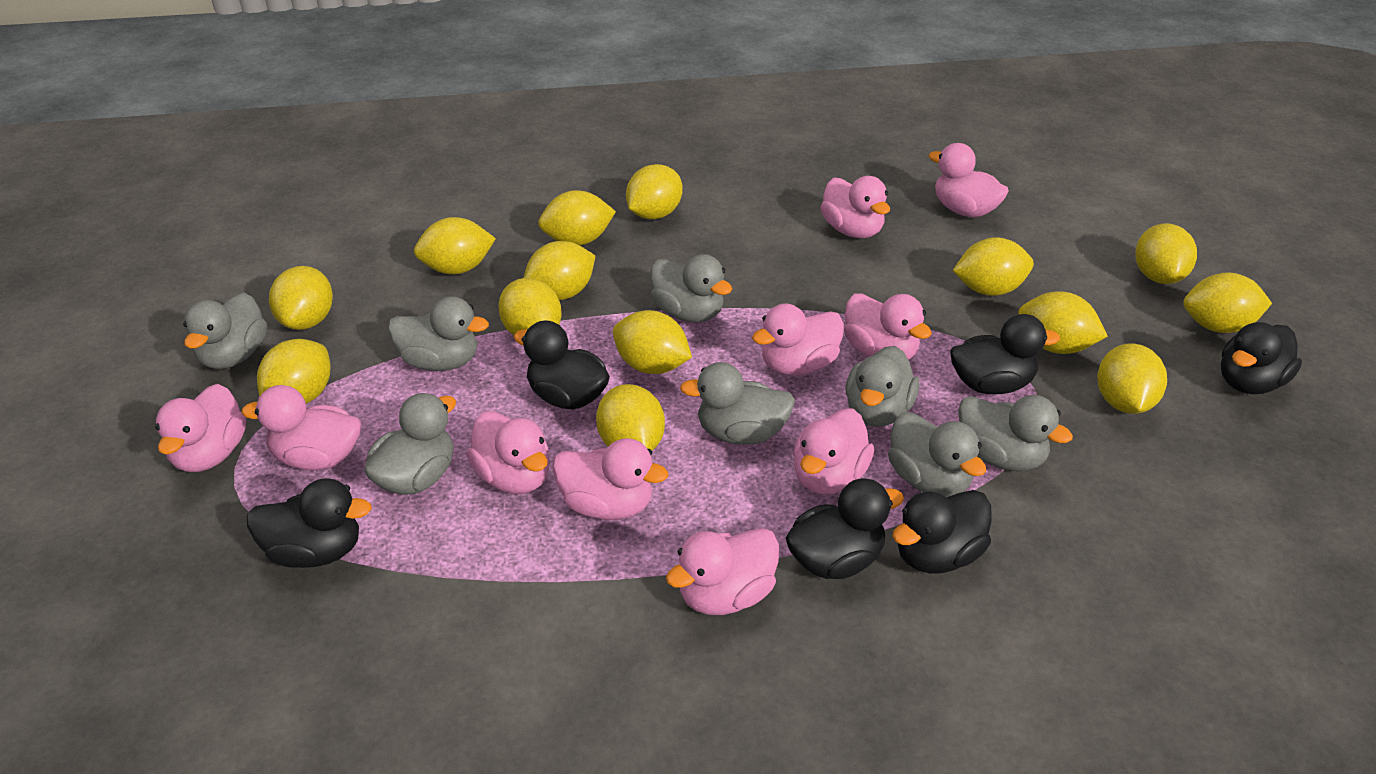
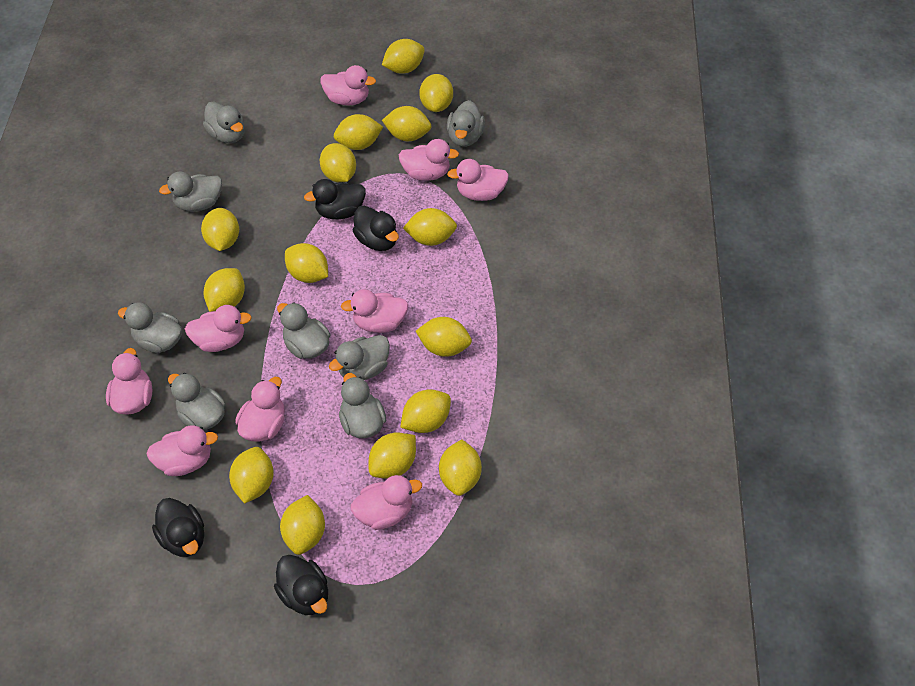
black duck: 6 -> 4
pink duck: 10 -> 9
yellow lemon: 14 -> 15

